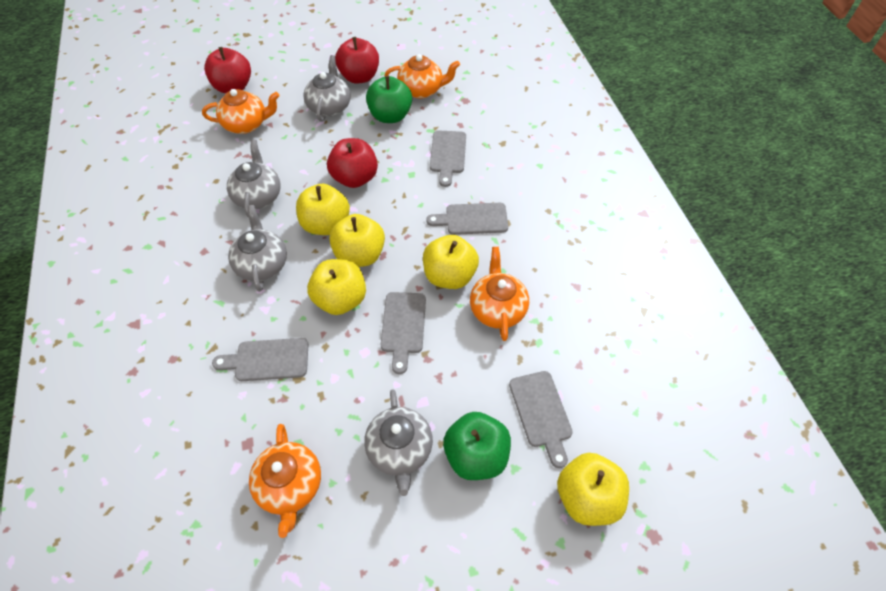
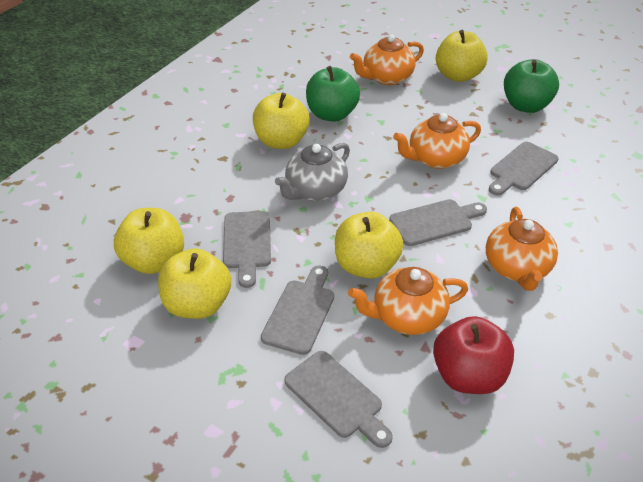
grey teapot: 4 -> 1
red apple: 3 -> 1

